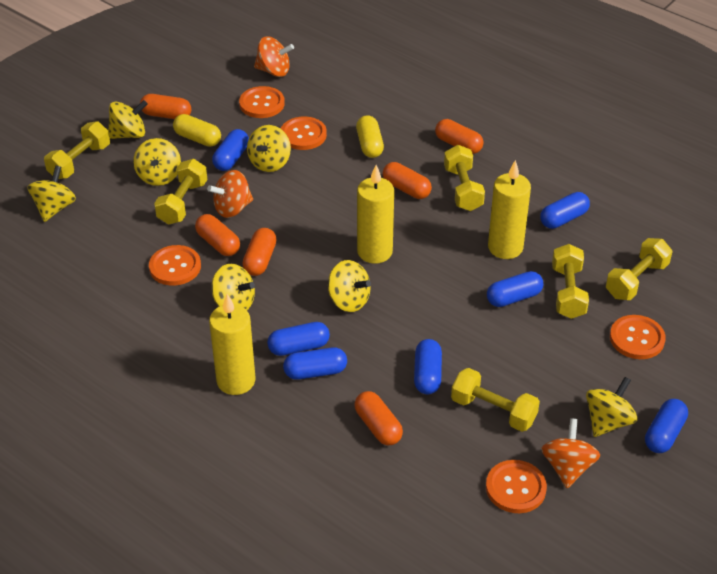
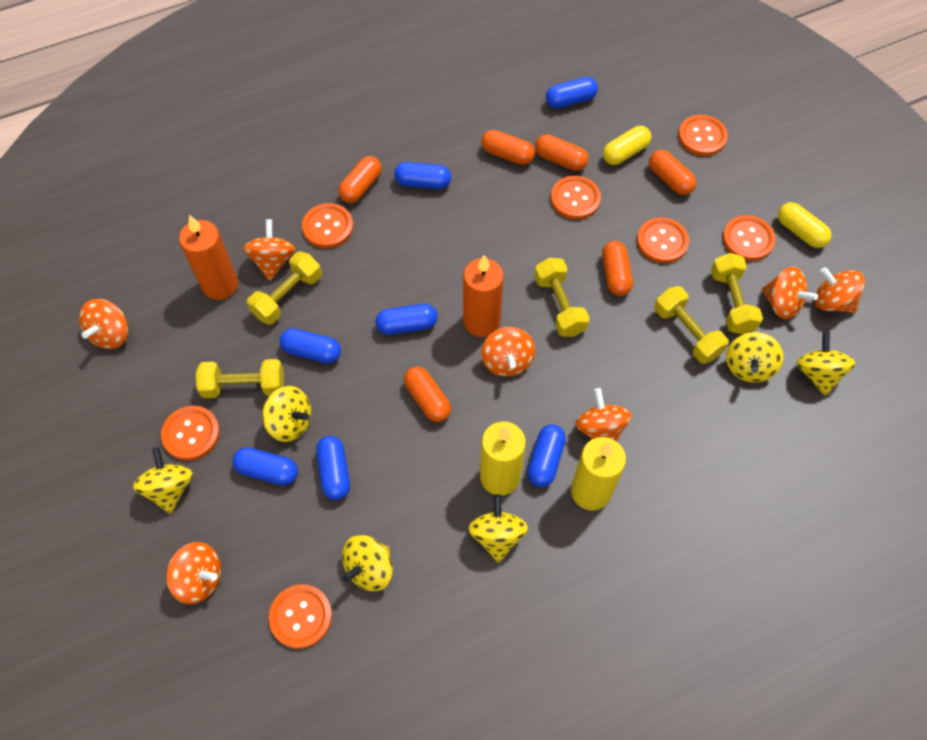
orange button: 5 -> 7
orange candle: 0 -> 2
orange spinning top: 3 -> 7
yellow candle: 3 -> 2
yellow dumbbell: 6 -> 5
yellow spinning top: 7 -> 6

